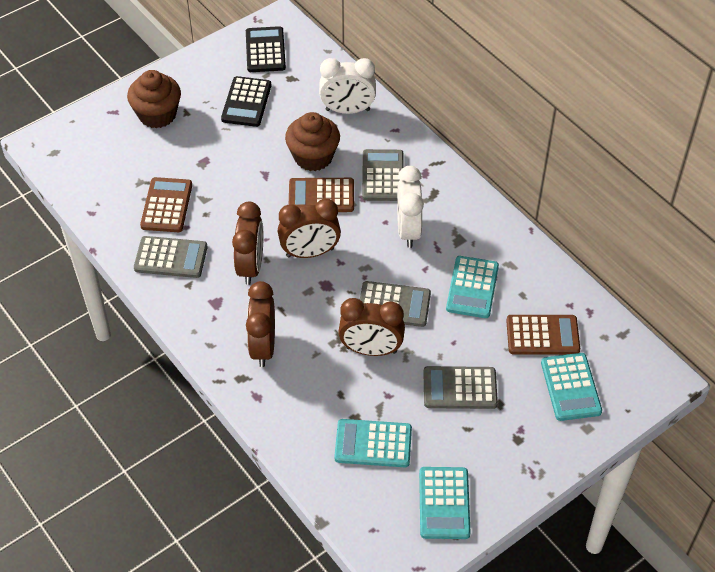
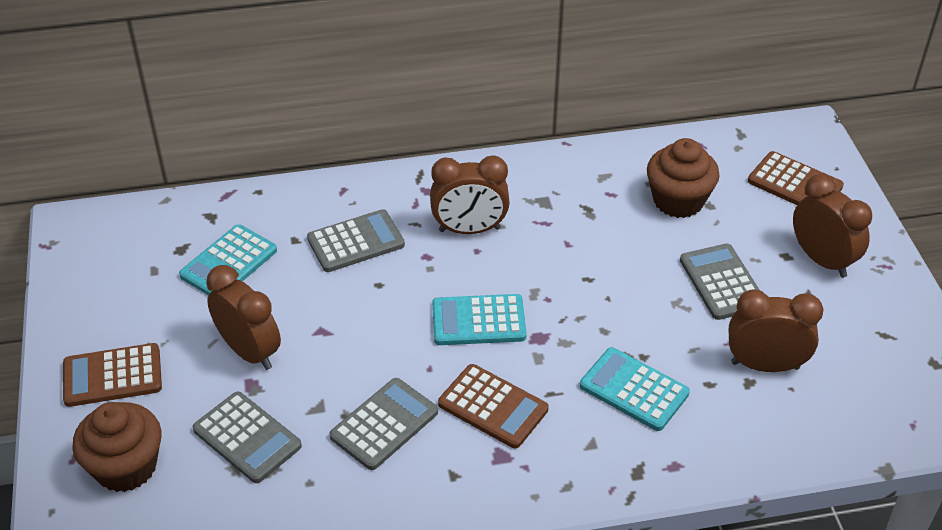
black calculator: 2 -> 0
turquoise calculator: 4 -> 3
white clock: 2 -> 0

